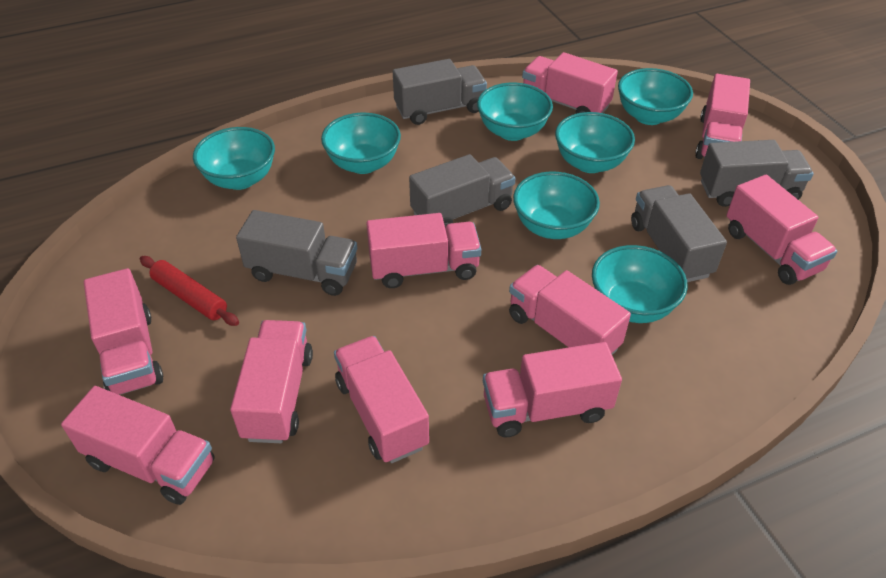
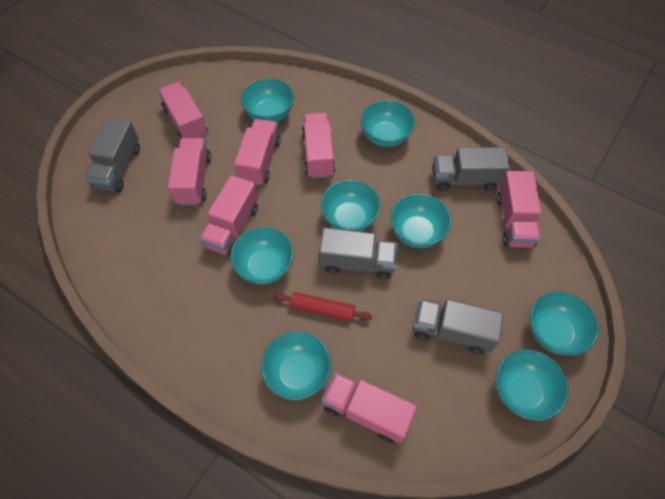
grey truck: 5 -> 4
pink truck: 10 -> 7
turquoise bowl: 7 -> 8

